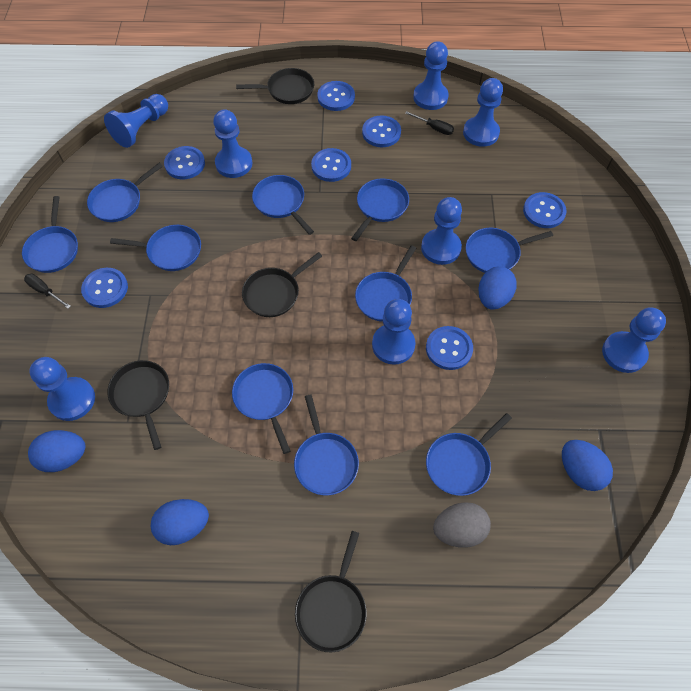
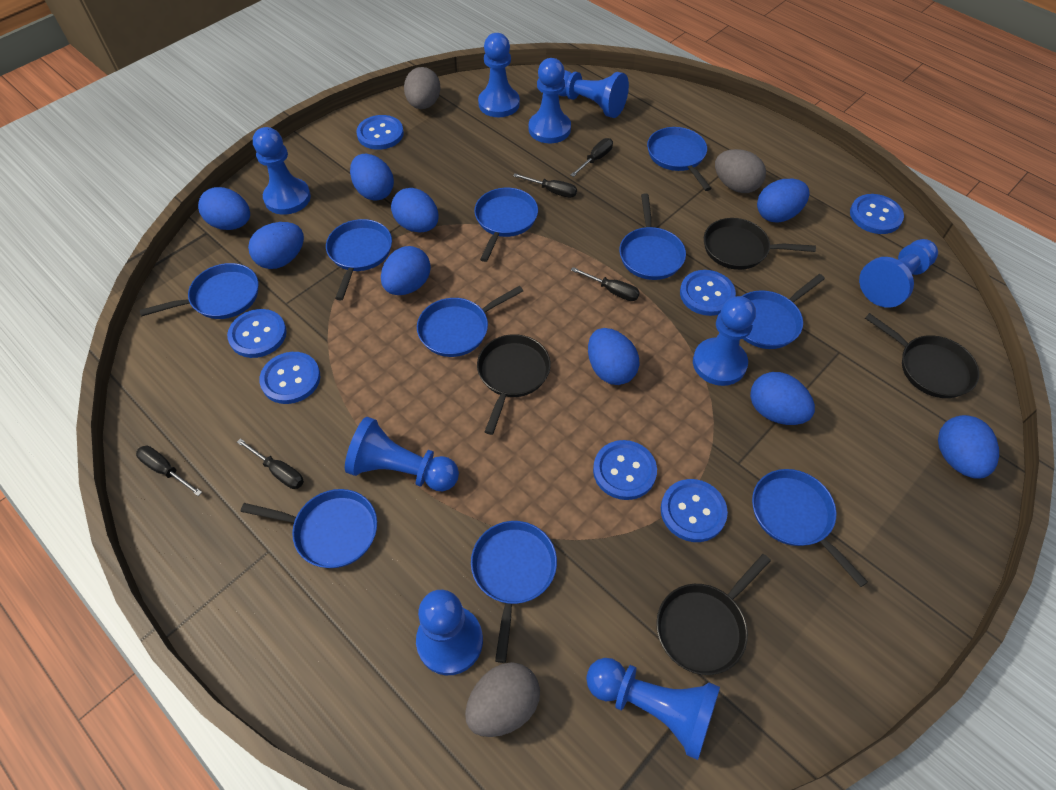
black screwdriver: 2 -> 5
blue egg: 4 -> 9
blue pawn: 8 -> 9
grey egg: 1 -> 3

